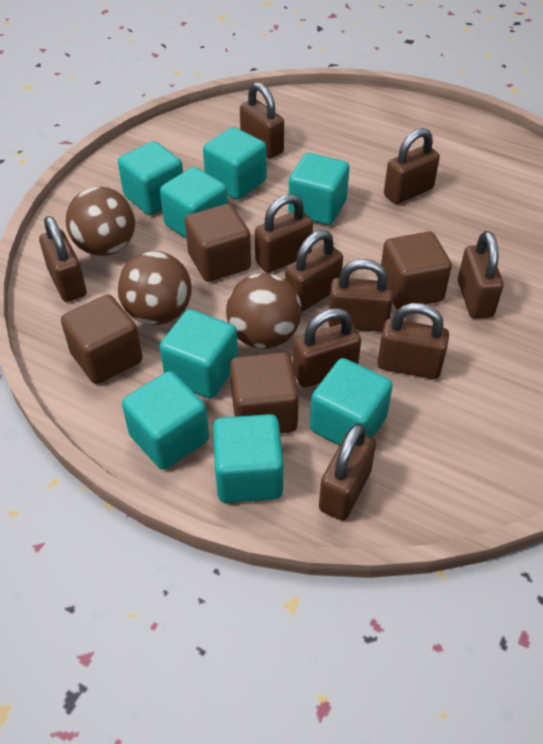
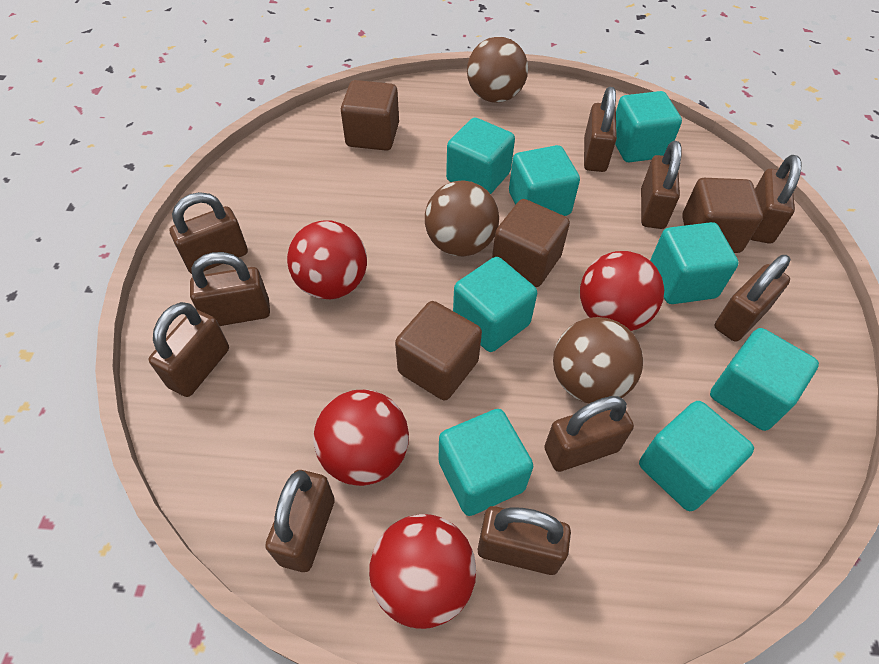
red ball: 0 -> 4

